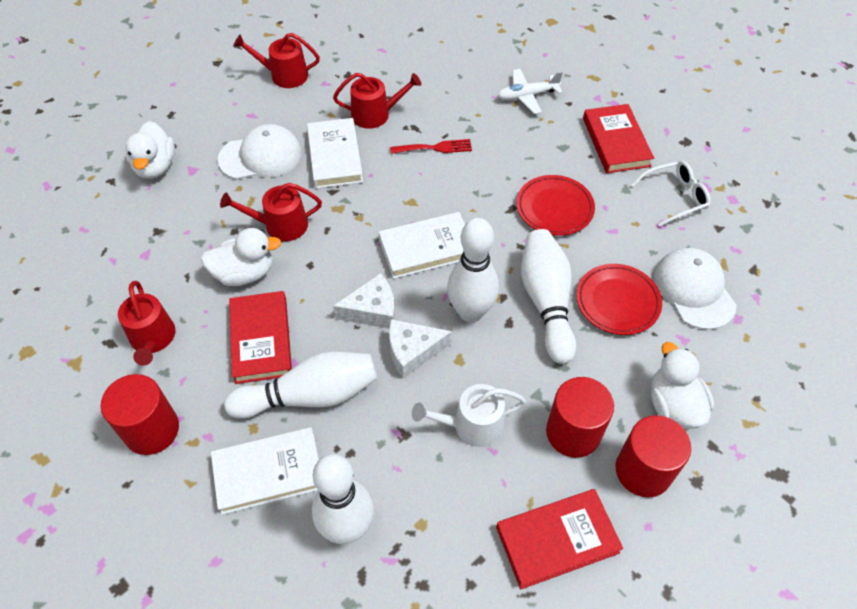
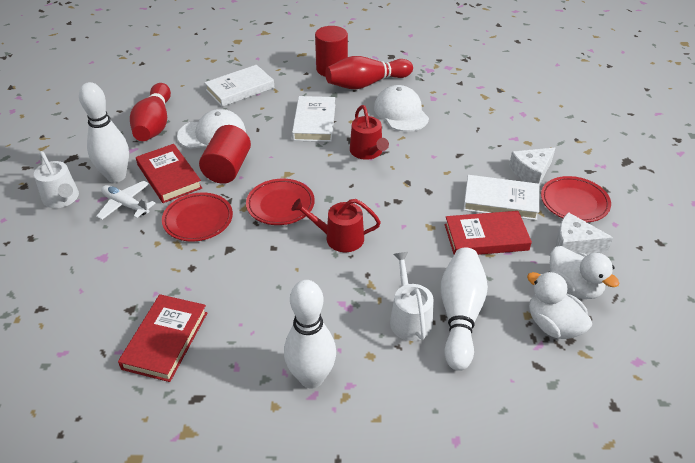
red bowling pin: 0 -> 2
red cylinder: 3 -> 2
red fork: 1 -> 0
red plate: 2 -> 3
red watering can: 4 -> 2
white bowling pin: 4 -> 3
white duck: 3 -> 2
white glasses: 1 -> 0
white watering can: 1 -> 2

